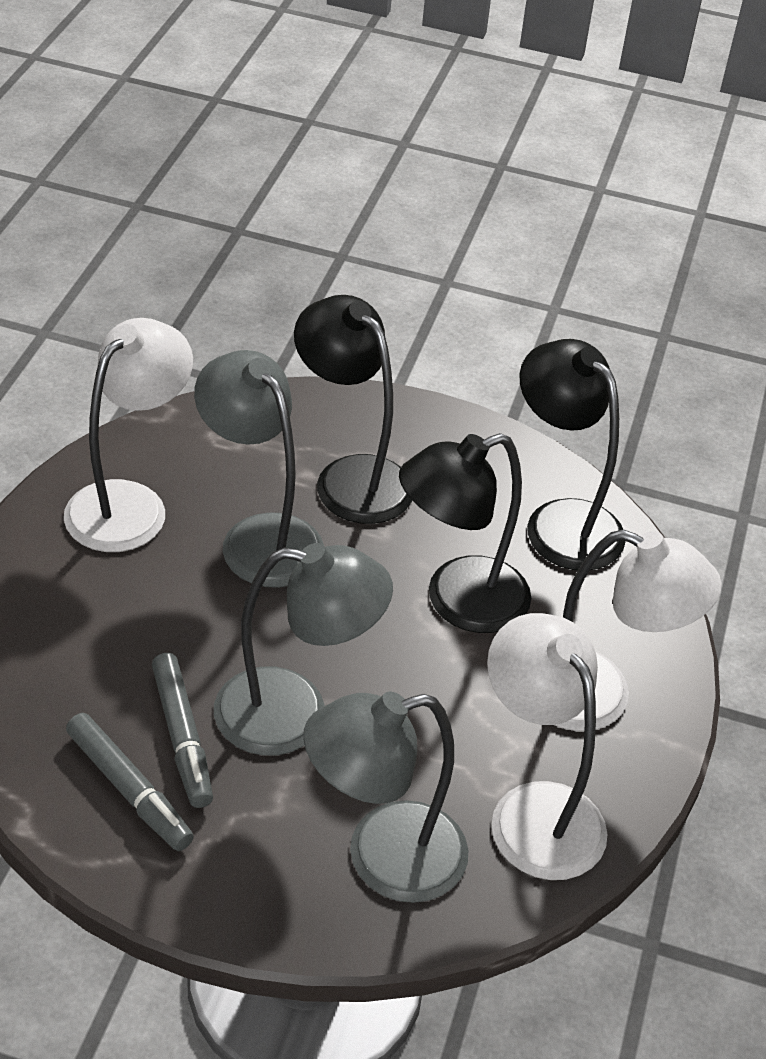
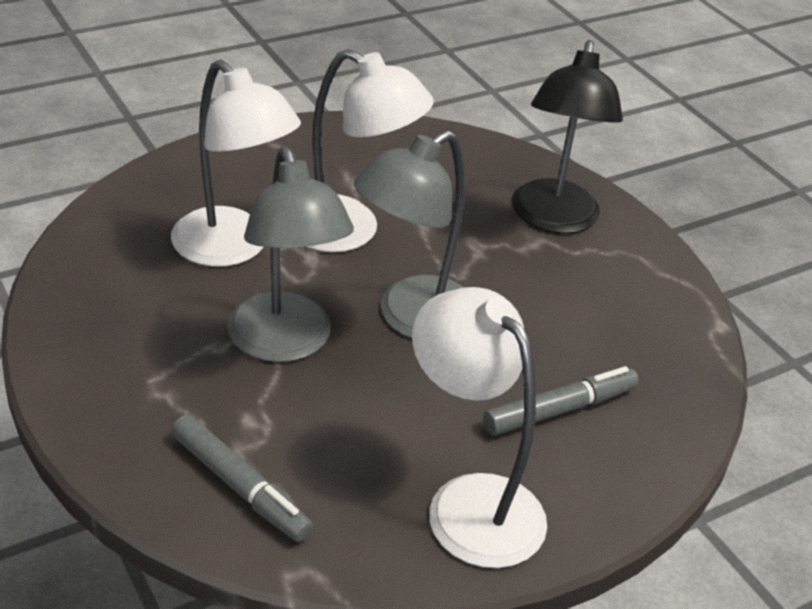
black lamp: 3 -> 1
grey lamp: 3 -> 2

